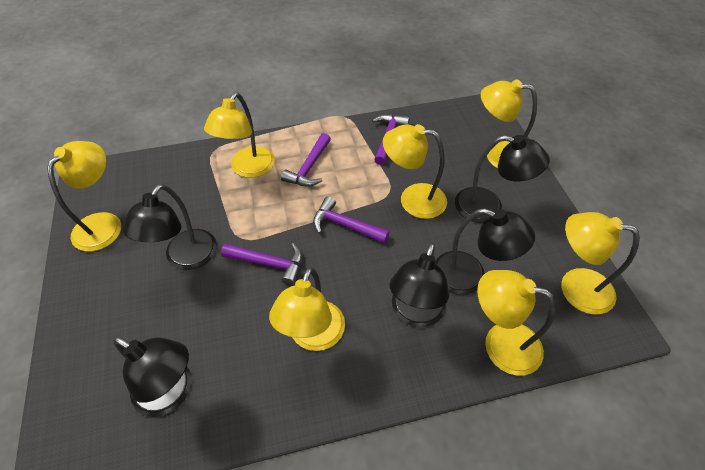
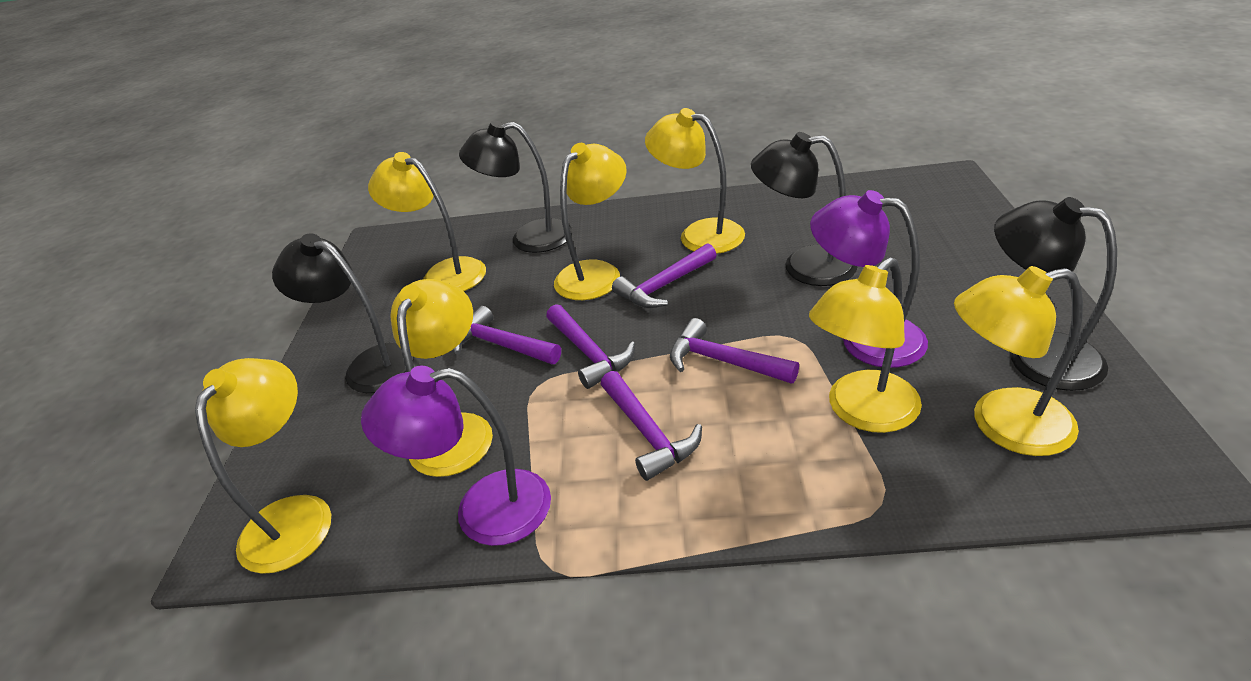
black lamp: 5 -> 4
purple hammer: 4 -> 5
purple lamp: 0 -> 2

